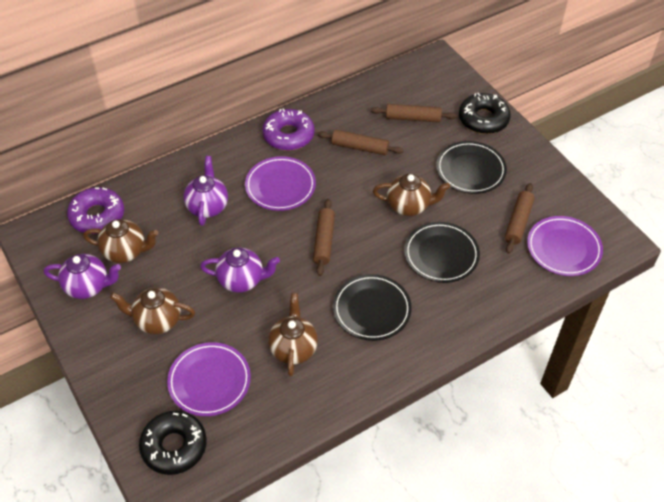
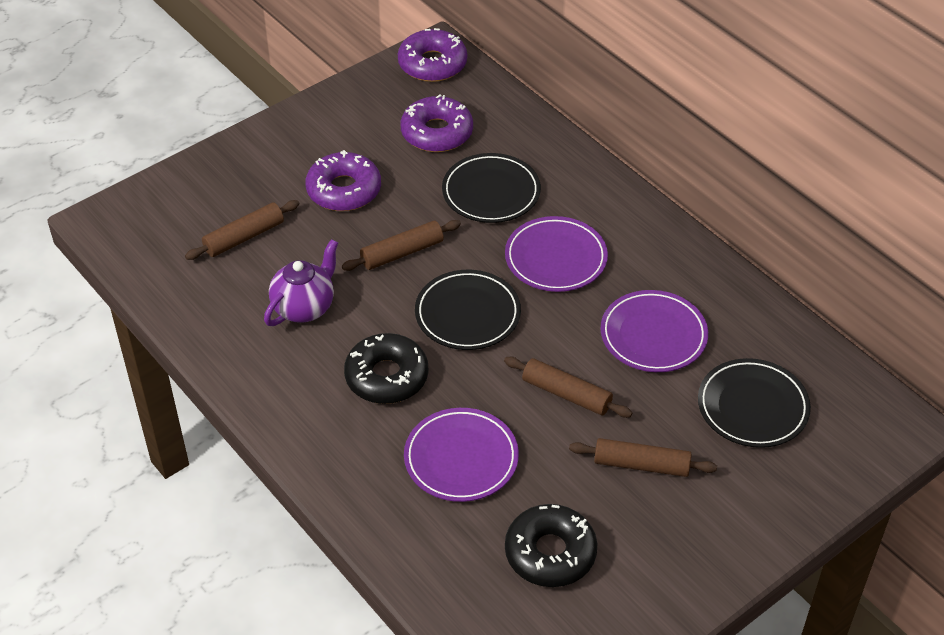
brown teapot: 4 -> 0
purple donut: 2 -> 3
purple teapot: 3 -> 1

